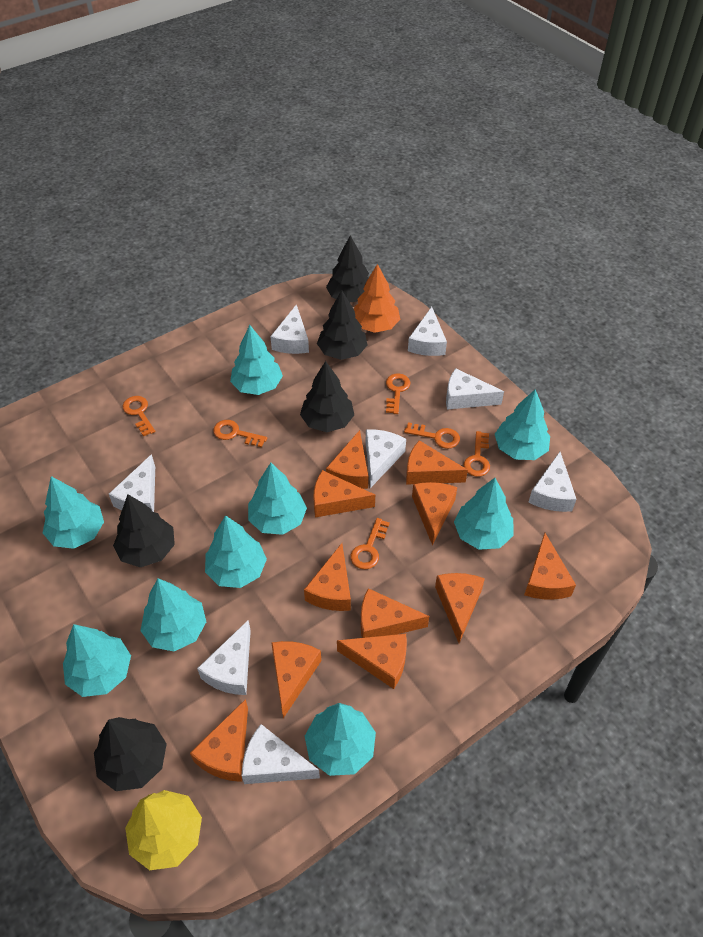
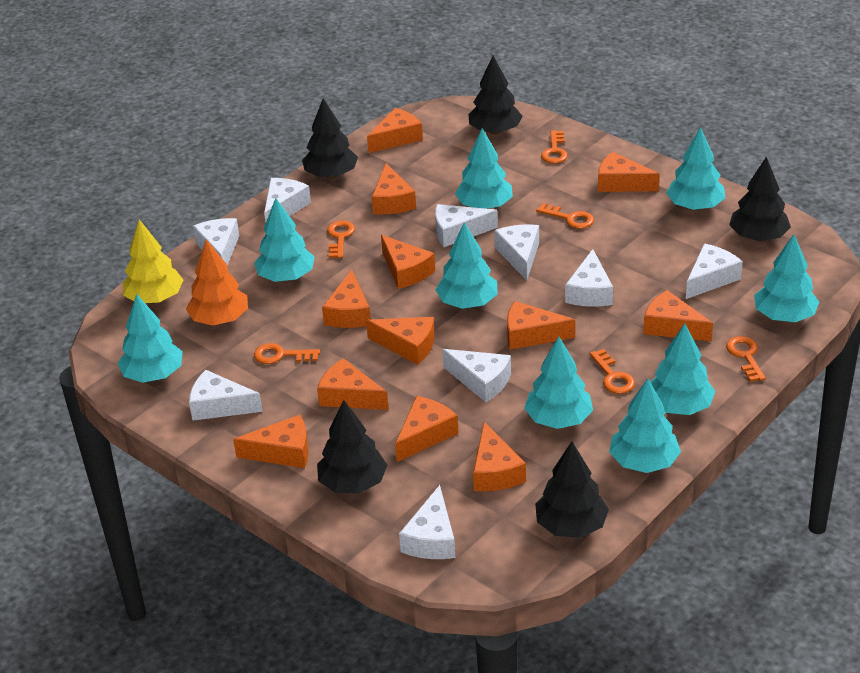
orange cheese: 11 -> 12
white cheese: 8 -> 9

